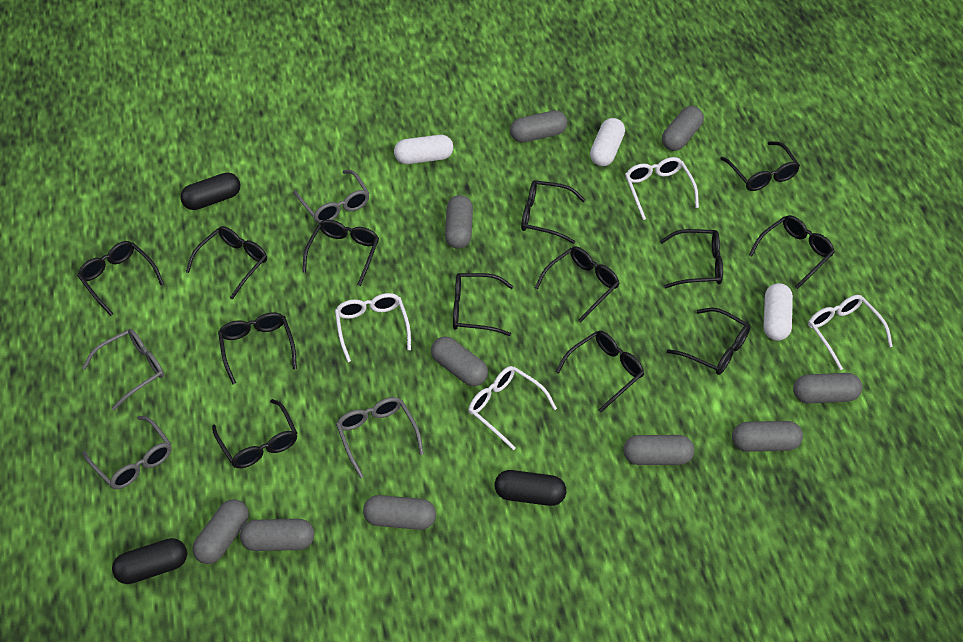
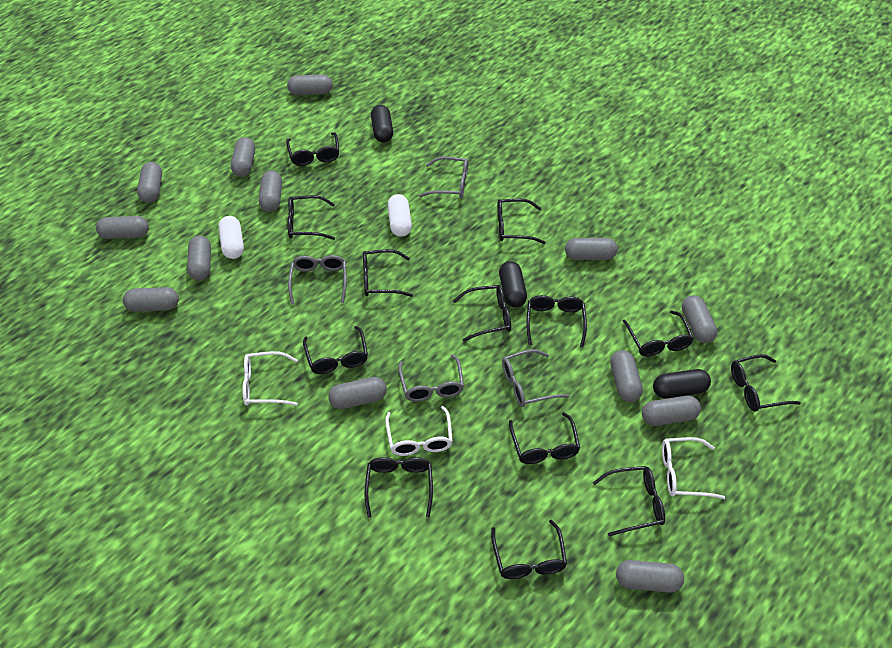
grey capsule: 10 -> 13
white capsule: 3 -> 2
white glasses: 4 -> 3

